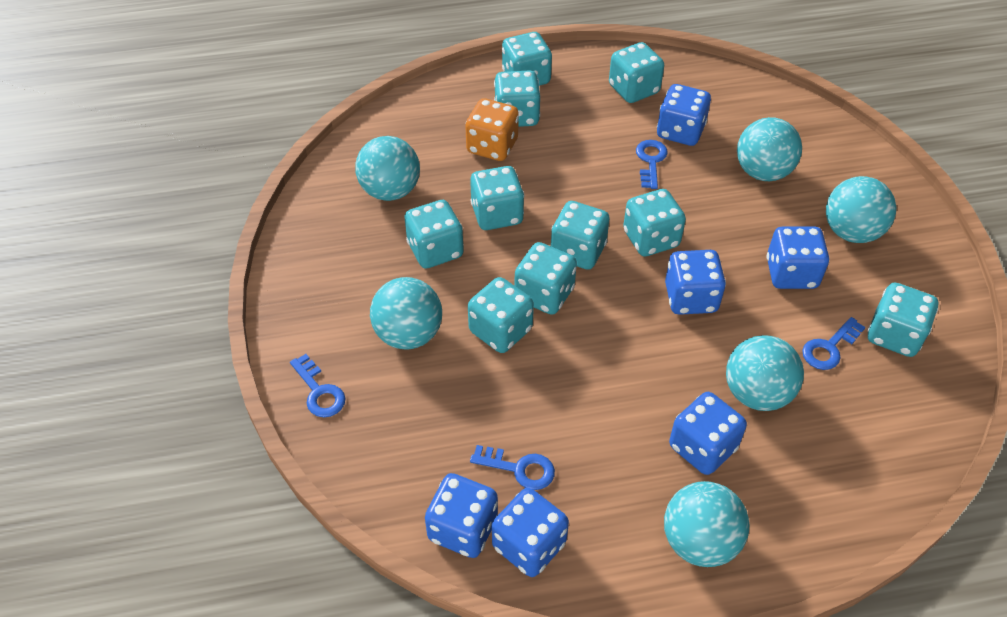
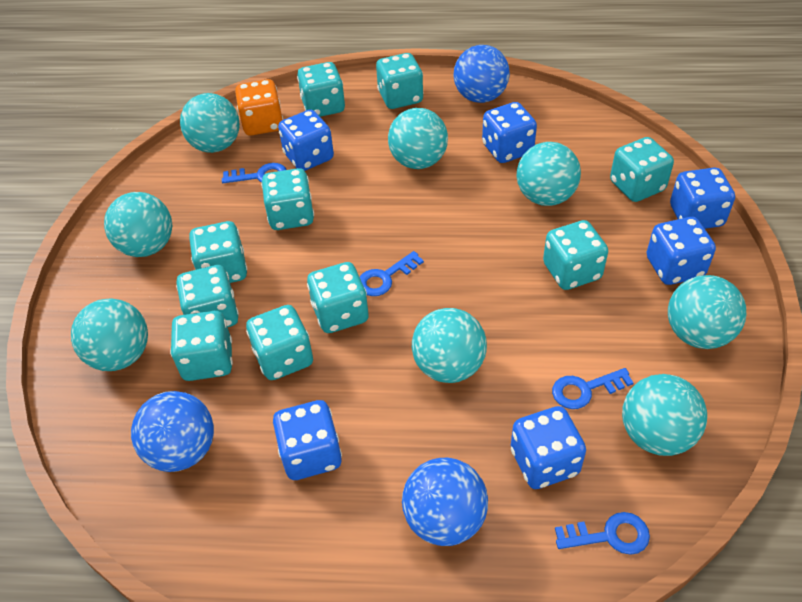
blue ball: 0 -> 3
turquoise ball: 6 -> 8

